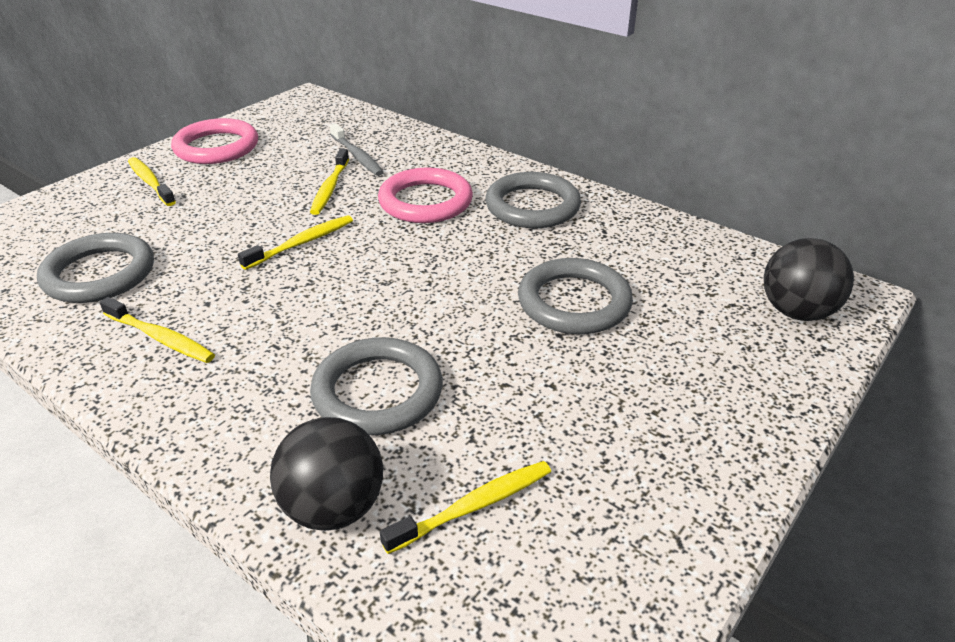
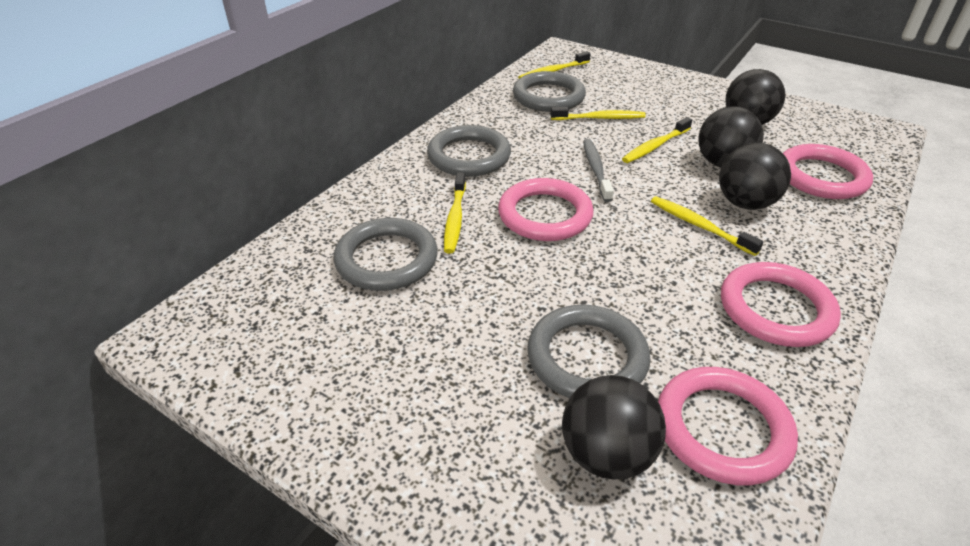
black ball: 2 -> 4
pink ring: 2 -> 4

